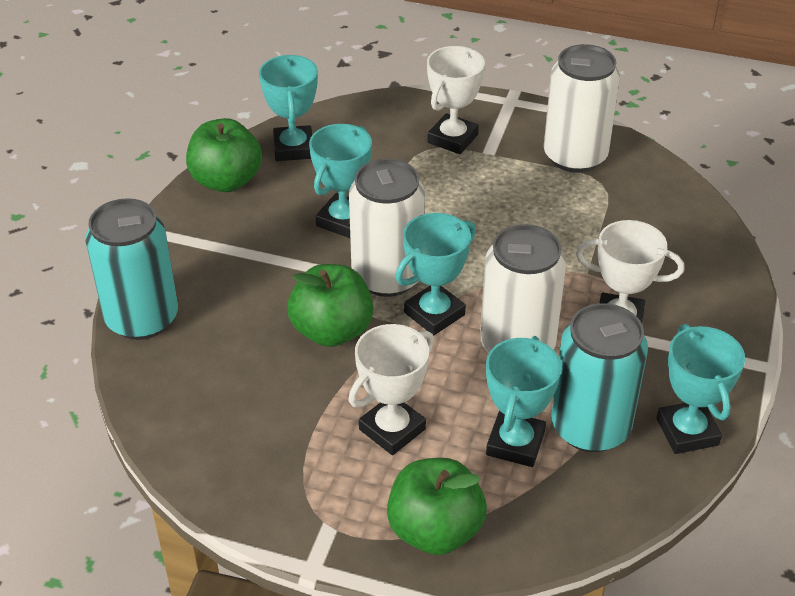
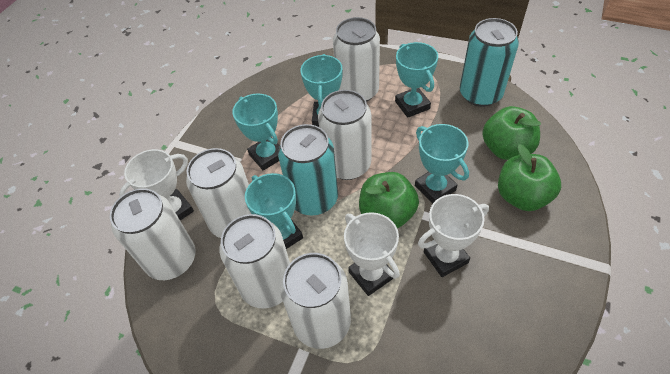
white can: 3 -> 6

